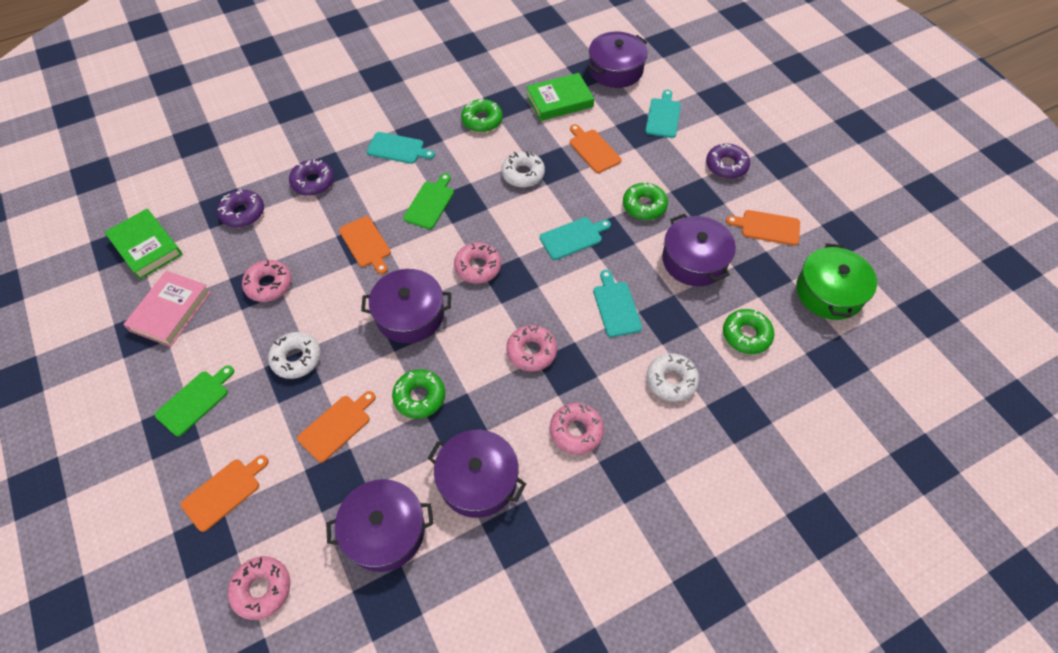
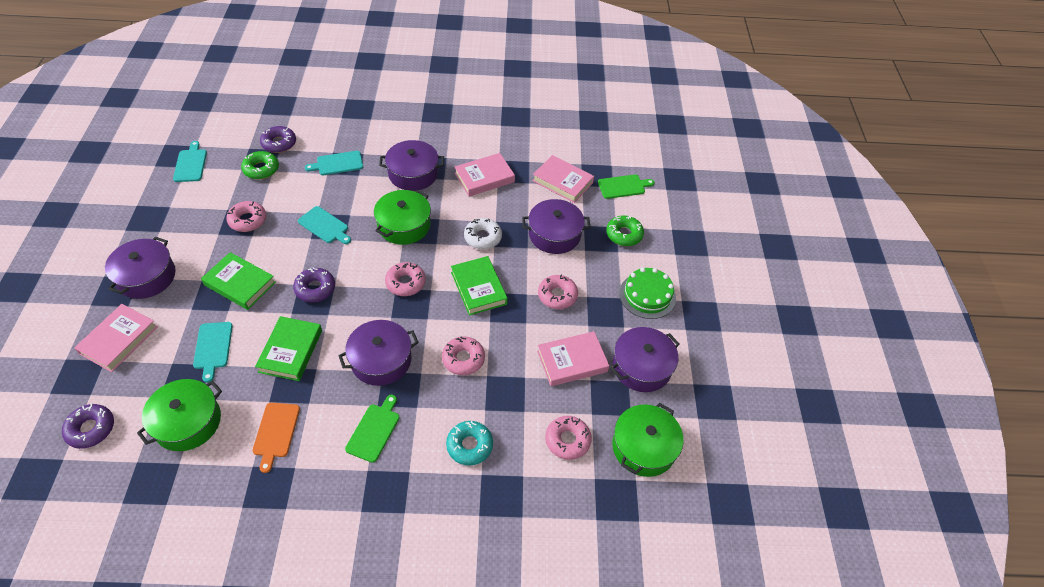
green book: 2 -> 3
green cake: 0 -> 1
green donut: 4 -> 2
green pot: 1 -> 3
orange cutting board: 5 -> 1
pink book: 1 -> 4
turquoise donut: 0 -> 1
white donut: 3 -> 1

